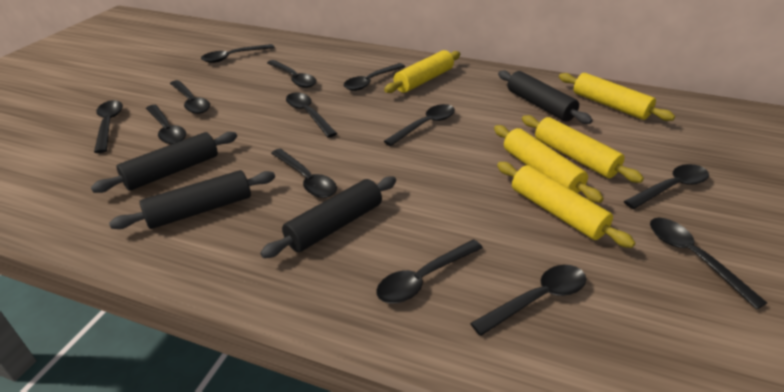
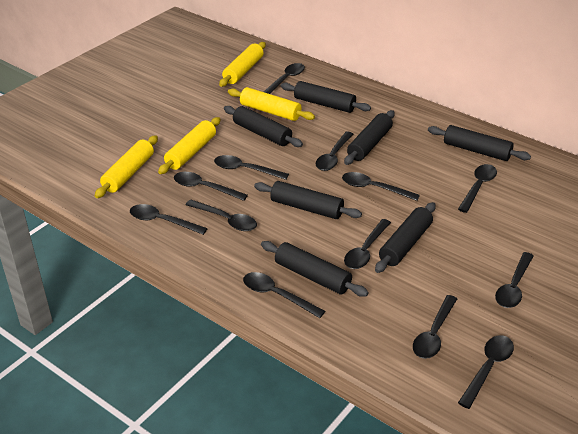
black rolling pin: 4 -> 7
yellow rolling pin: 5 -> 4

